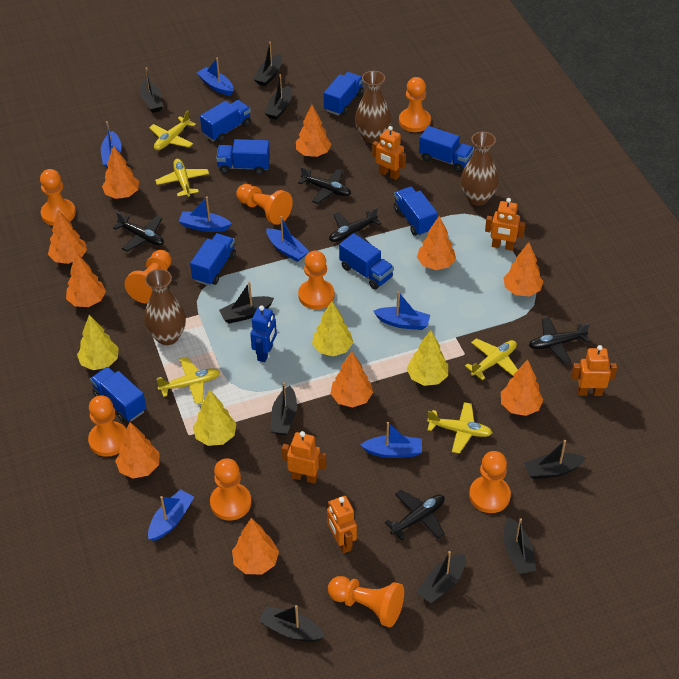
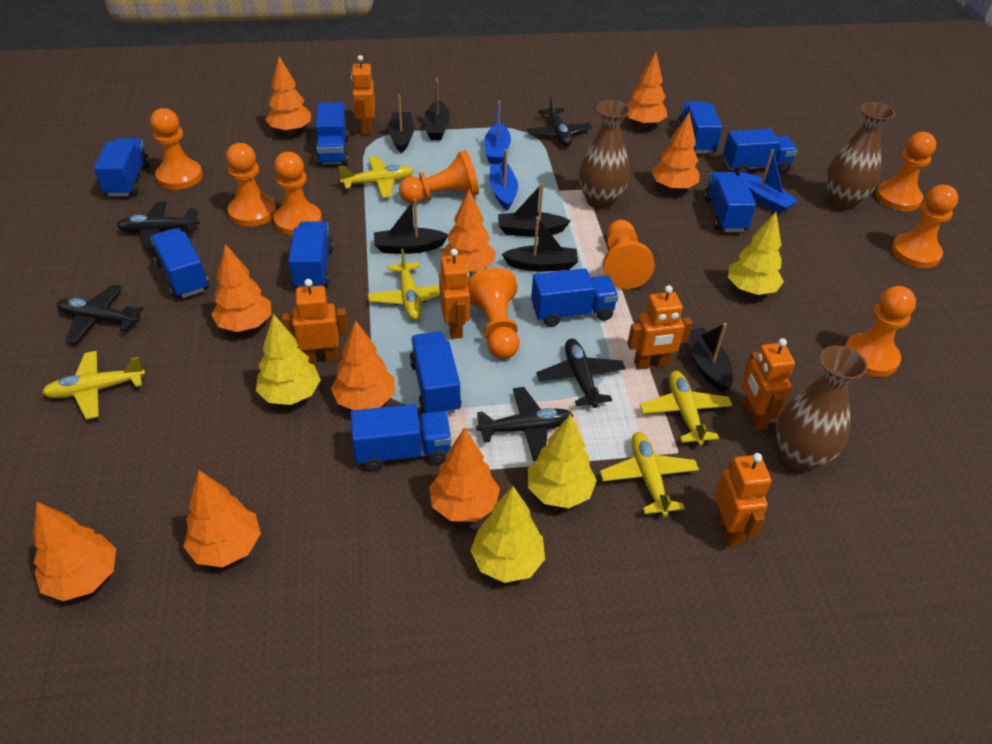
black boat: 9 -> 6
blue boat: 7 -> 3
blue robot: 1 -> 0
blue truck: 8 -> 10
orange robot: 5 -> 6
orange tree: 10 -> 9

